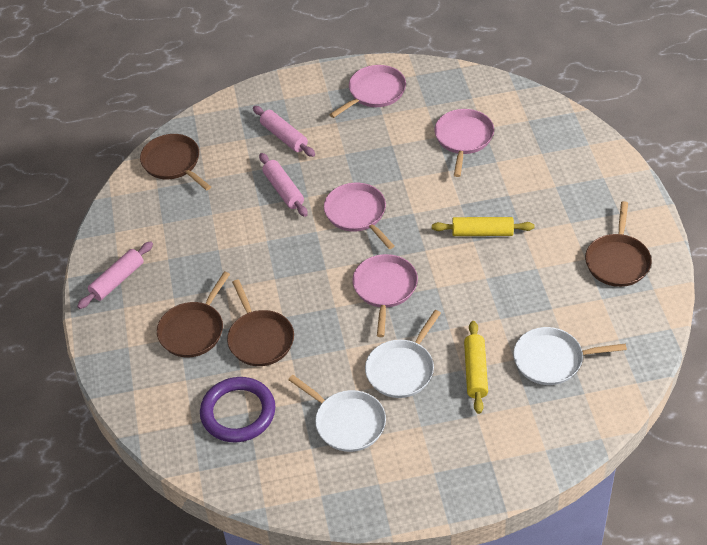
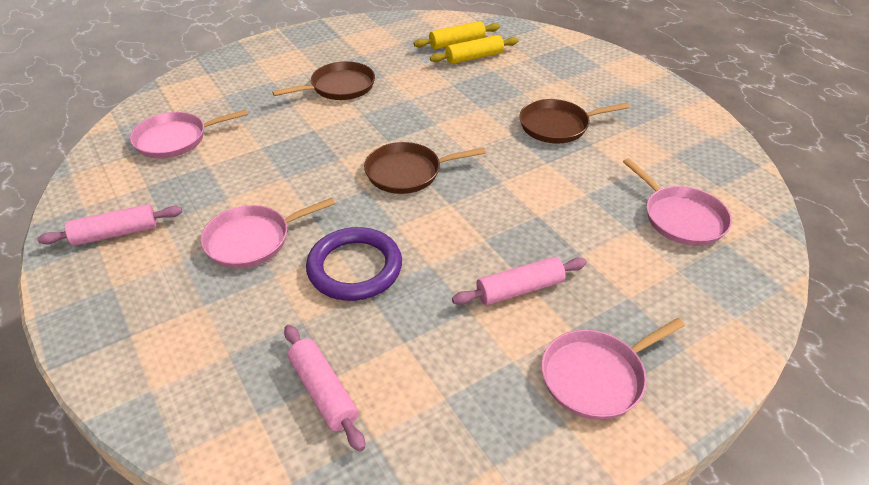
brown pan: 4 -> 3
white pan: 3 -> 0

